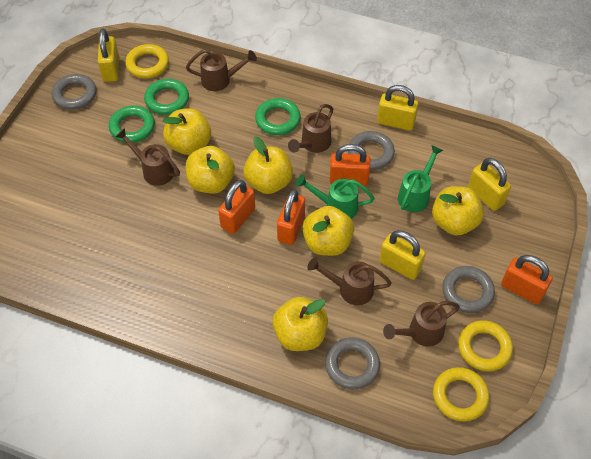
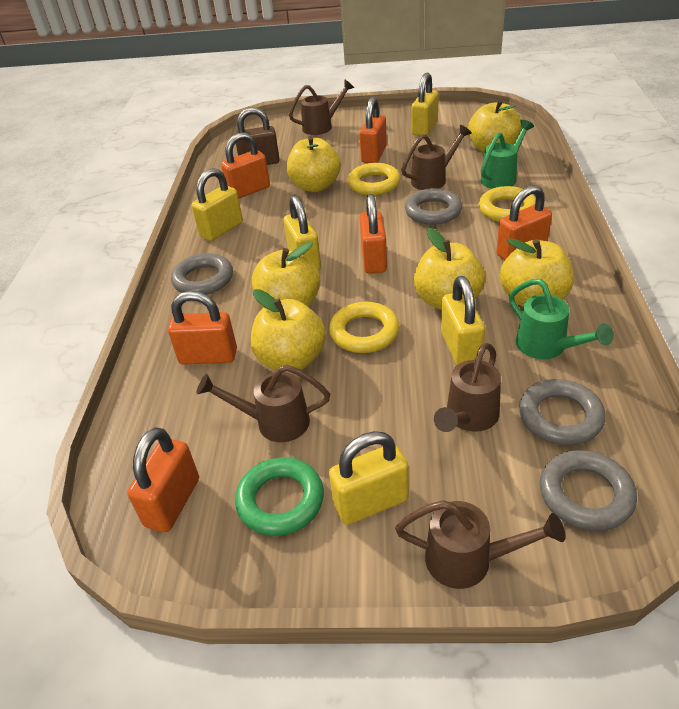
brown padlock: 0 -> 1
green ring: 3 -> 1
orange padlock: 4 -> 6
yellow padlock: 4 -> 5

